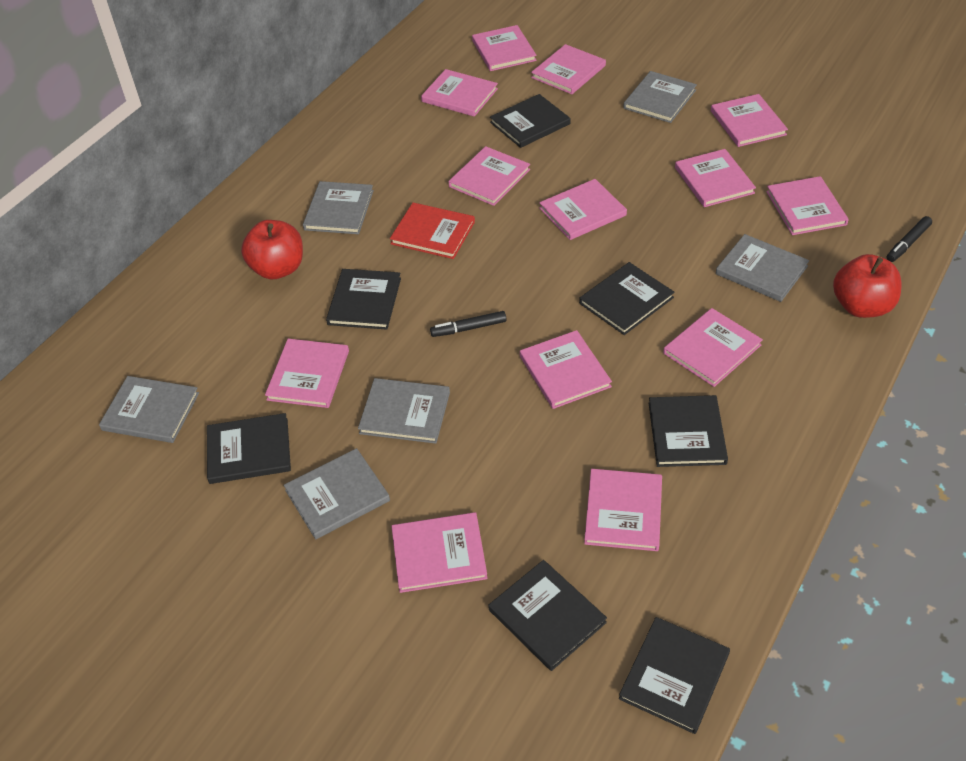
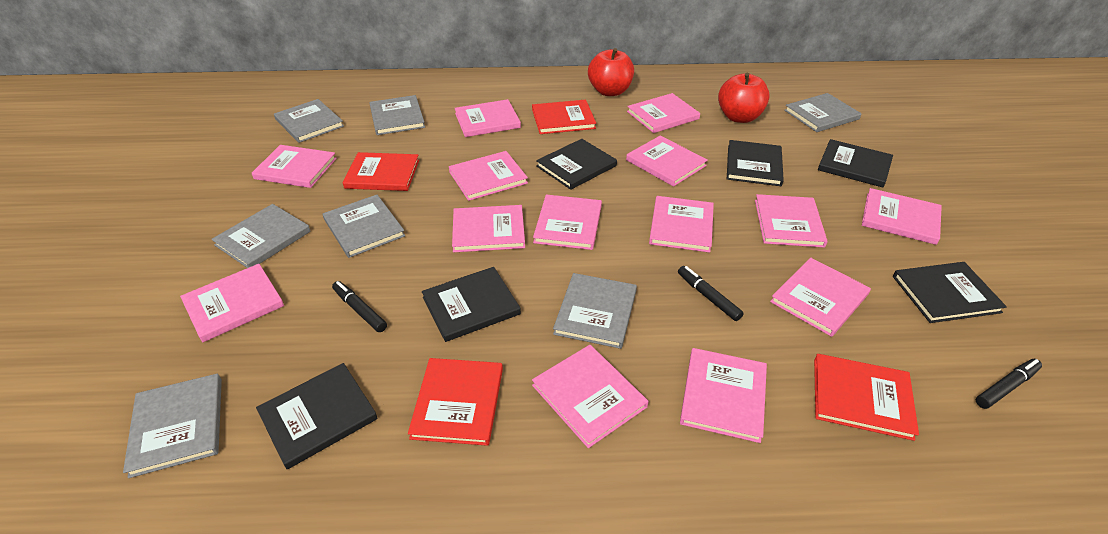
black book: 7 -> 6
black marker: 2 -> 3
grey book: 6 -> 7
pink book: 13 -> 14
red book: 1 -> 4

